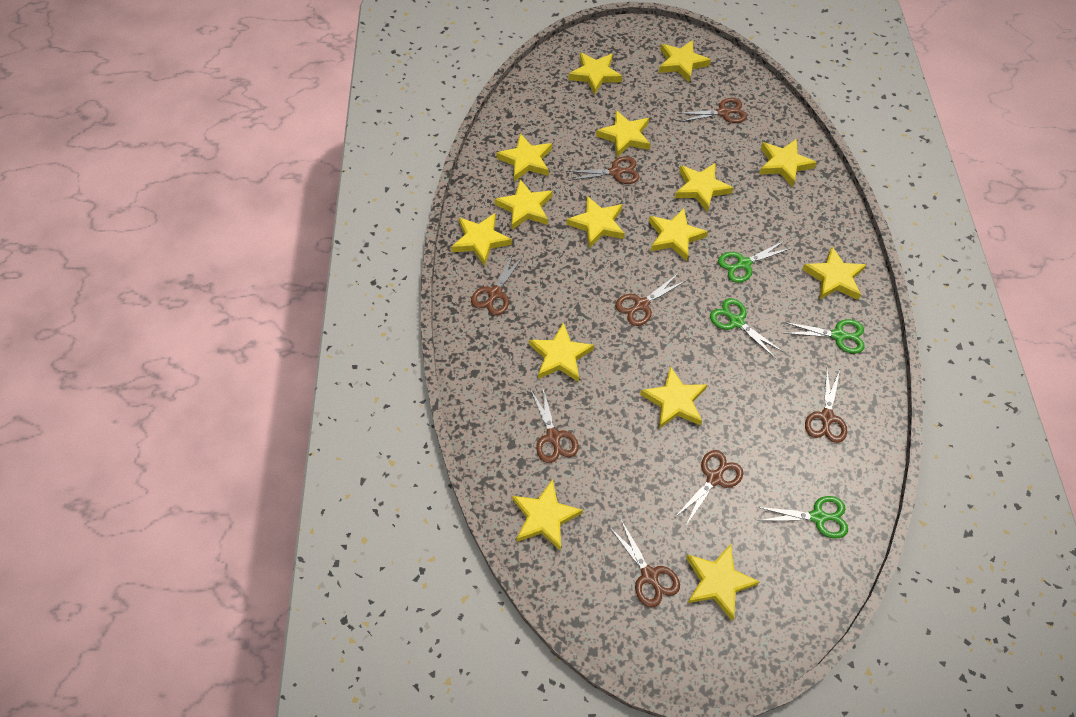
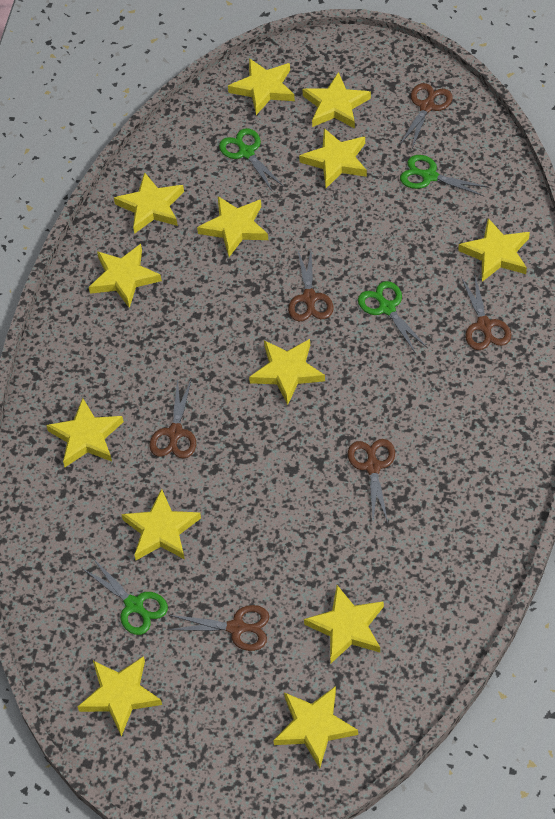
brown scissors: 8 -> 6
yellow star: 15 -> 13

